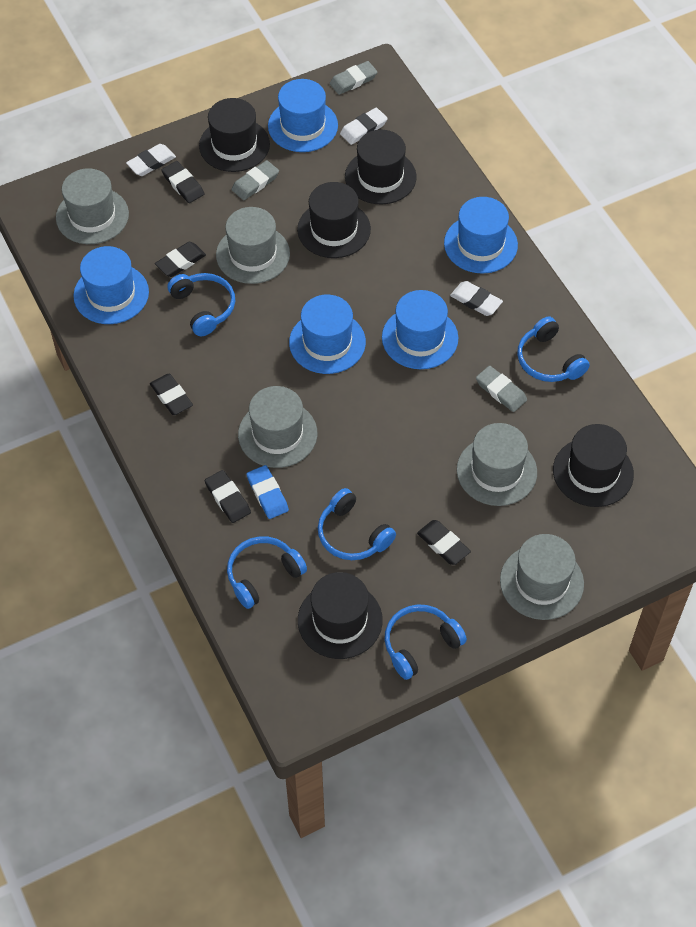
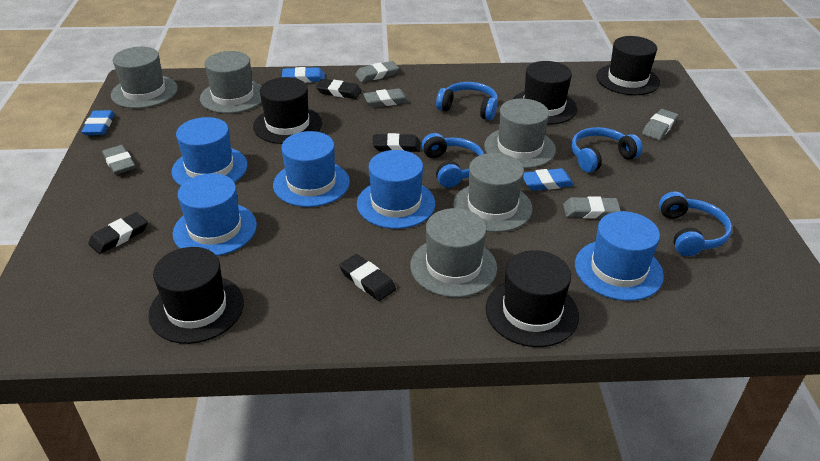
black eraser: 5 -> 4
blue eraser: 1 -> 3
blue headphones: 5 -> 4
grey eraser: 3 -> 5
white eraser: 3 -> 0

